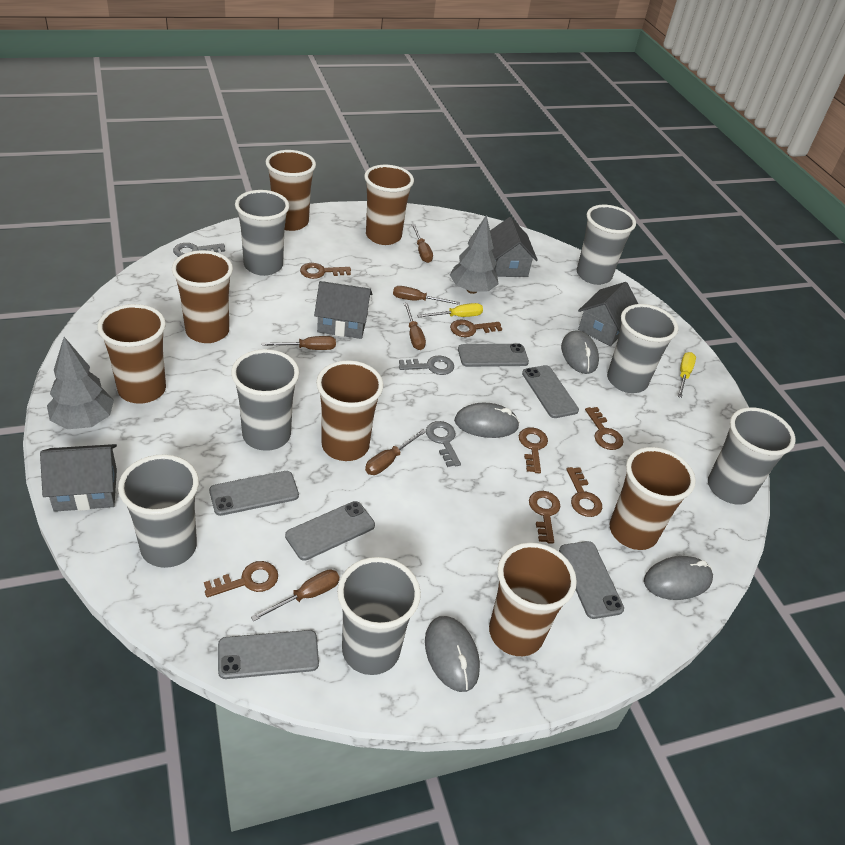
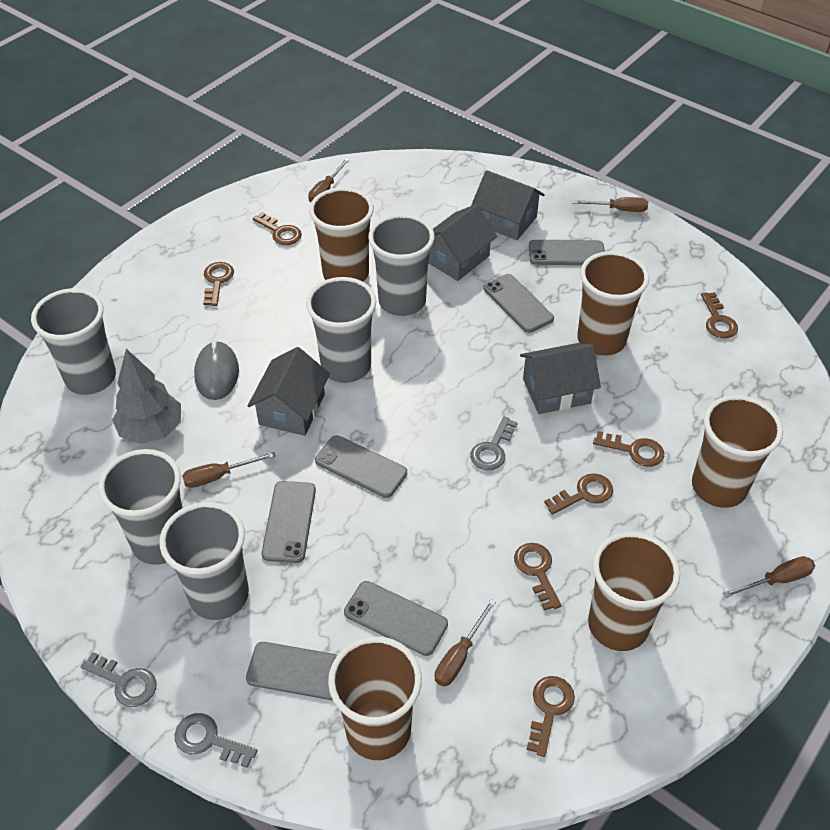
brown cup: 7 -> 5
brown screwdriver: 6 -> 5
grey cup: 7 -> 5
grey mouse: 4 -> 1
grey tree: 2 -> 1
yellow screwdriver: 2 -> 0

